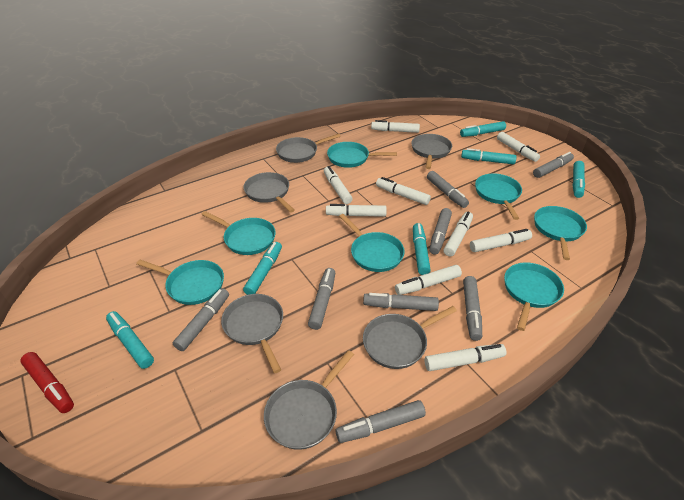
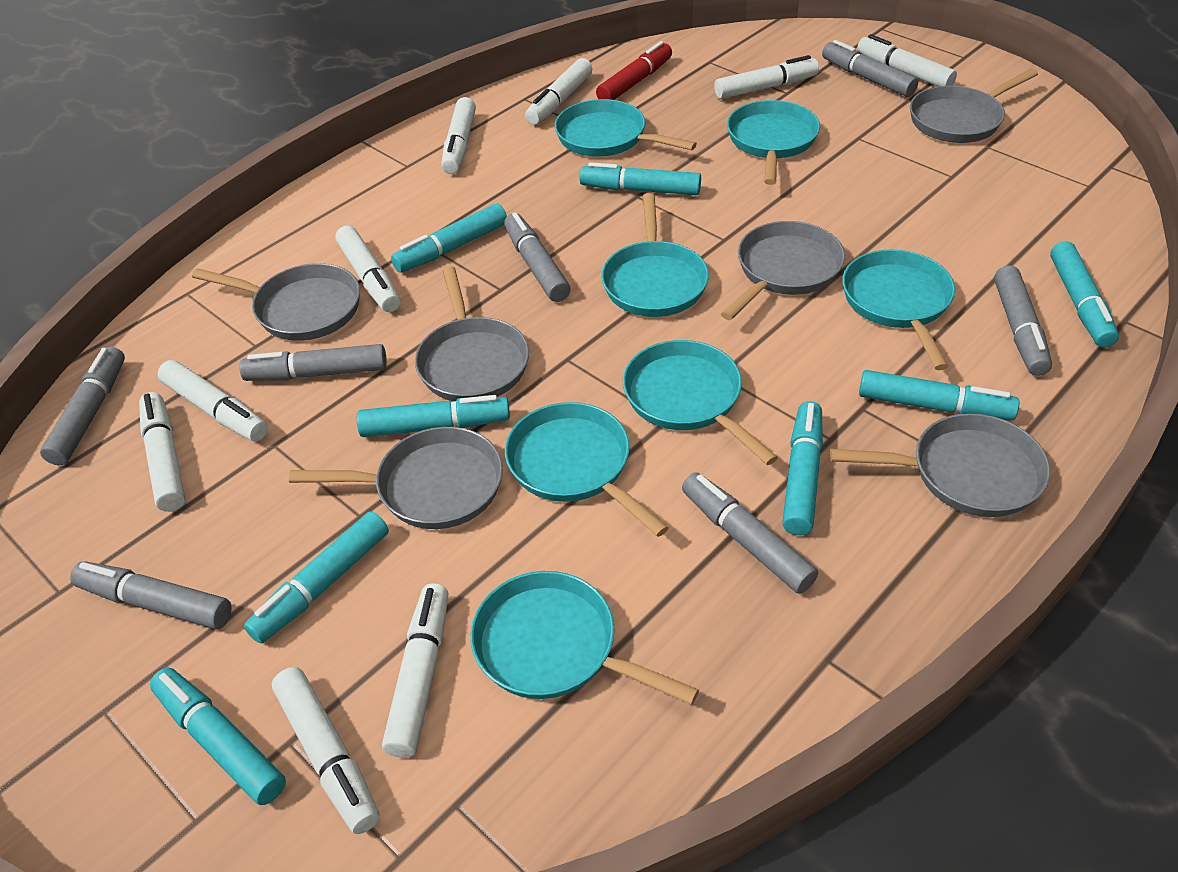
grey marker: 8 -> 7
turquoise marker: 6 -> 8

